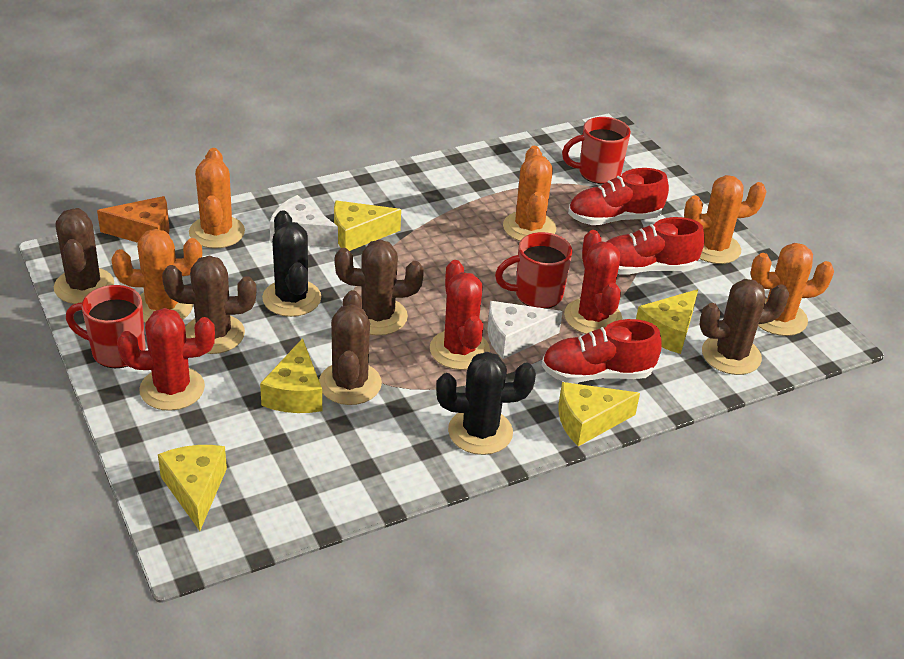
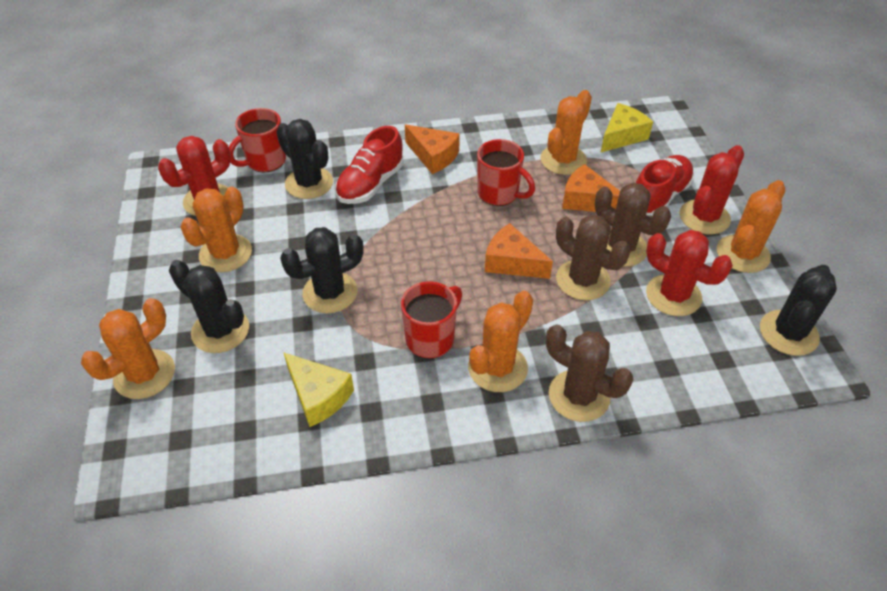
black cactus: 2 -> 4
brown cactus: 5 -> 3
orange cheese: 1 -> 3
red shoe: 3 -> 2
white cheese: 2 -> 0
yellow cheese: 5 -> 2

